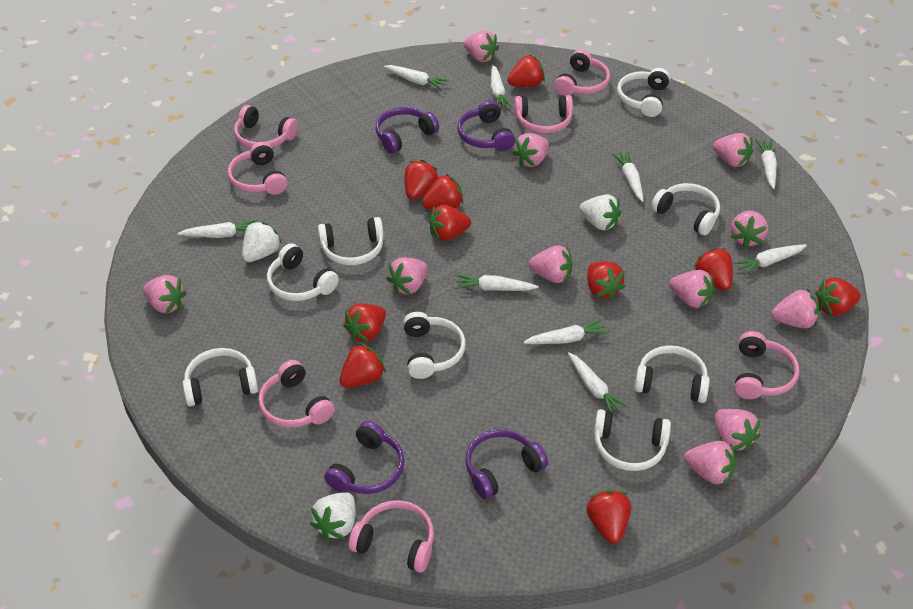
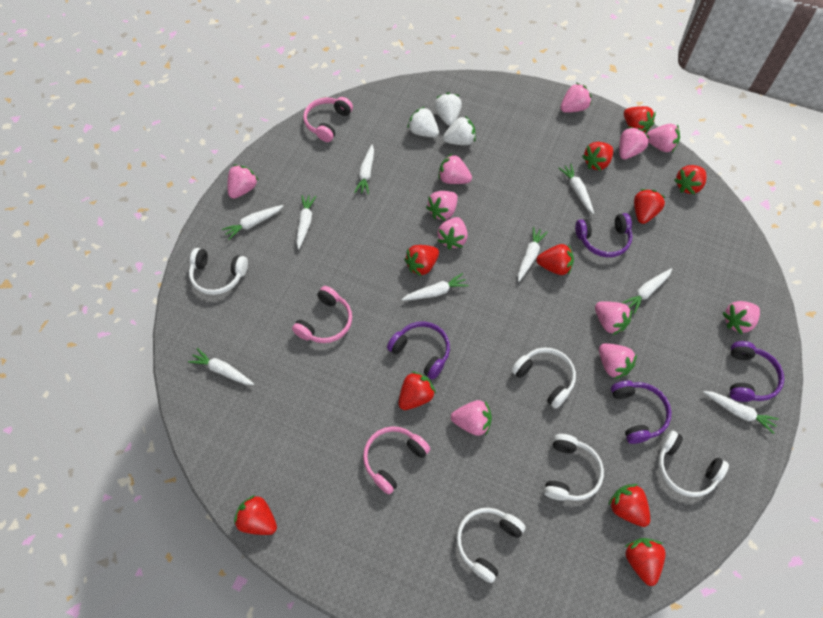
pink headphones: 7 -> 3
white headphones: 8 -> 5

